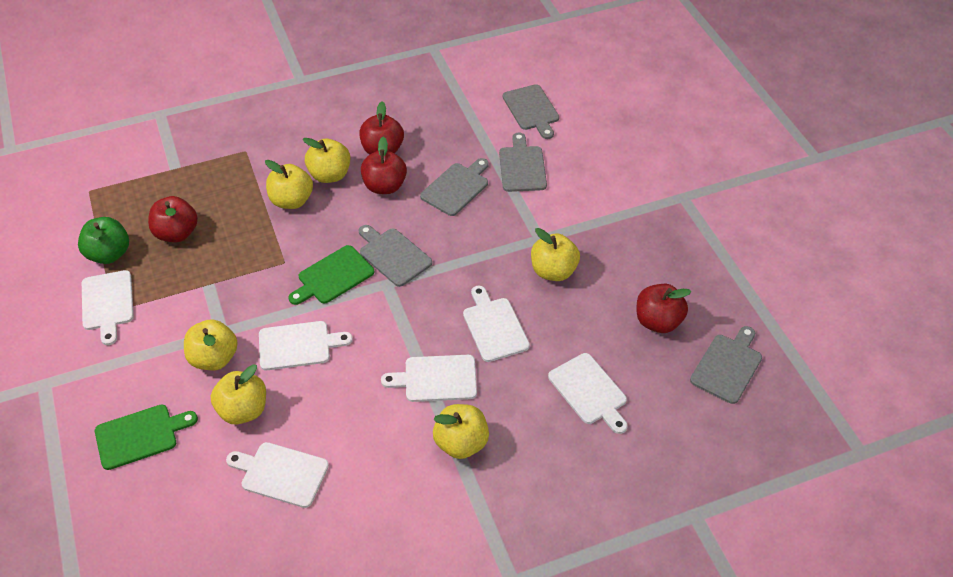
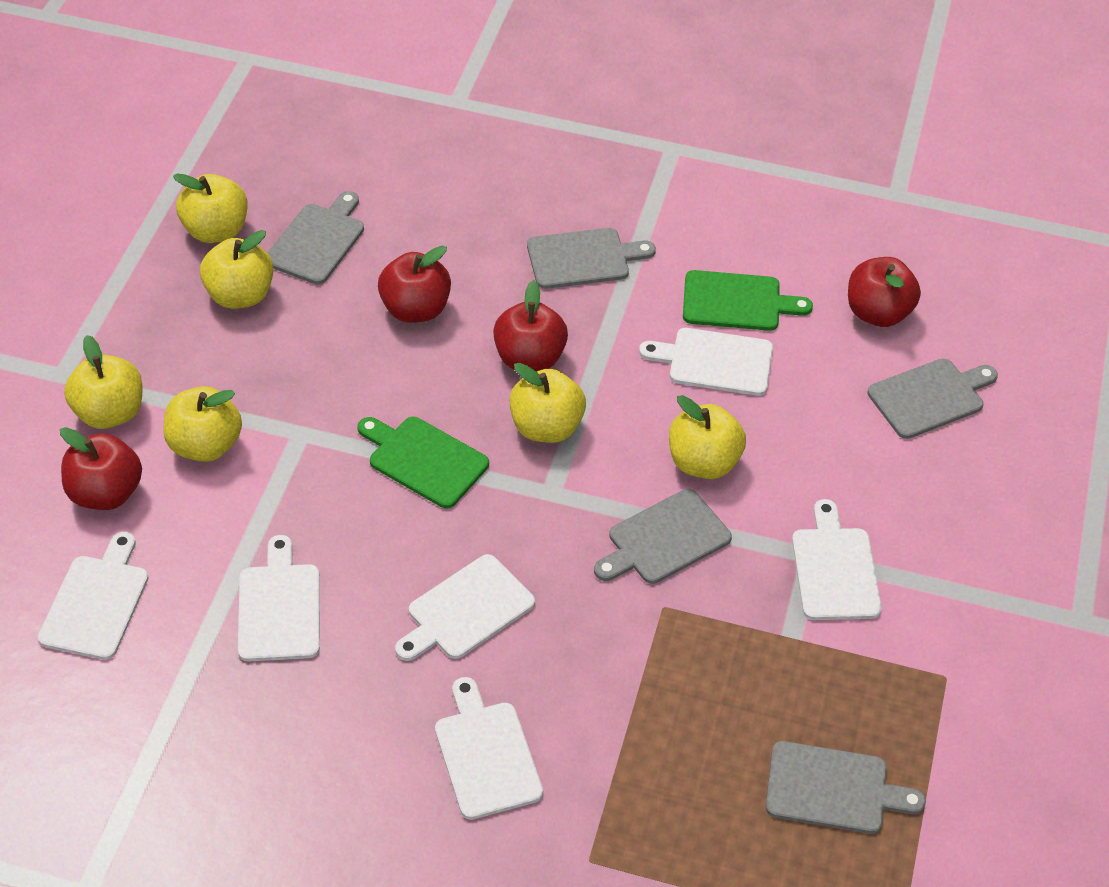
green apple: 1 -> 0

